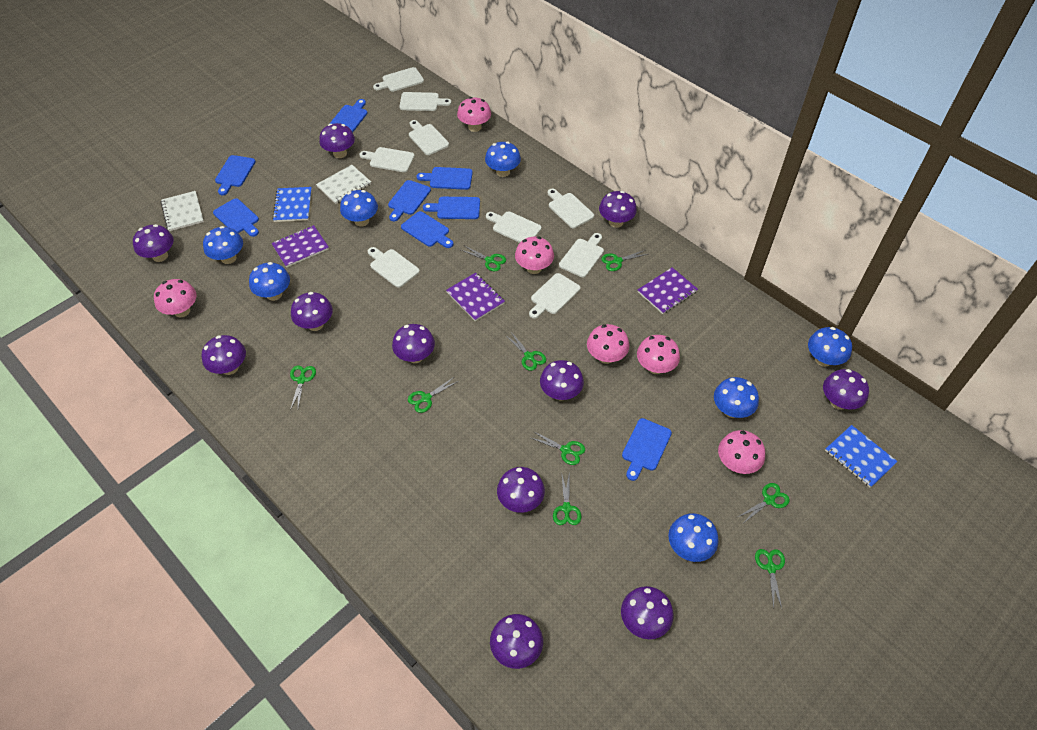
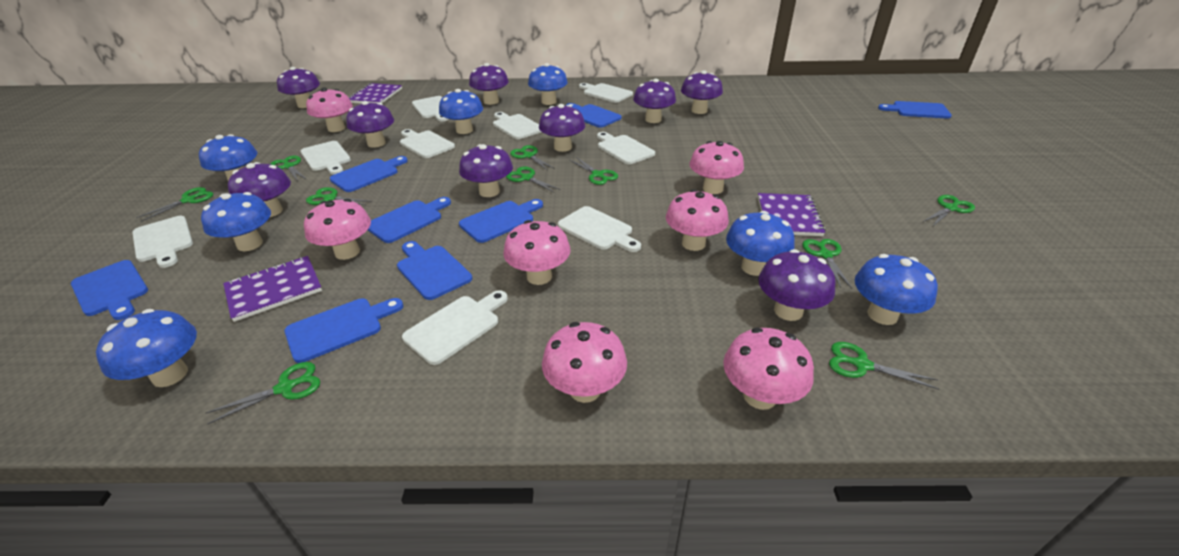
blue notebook: 2 -> 0
green scissors: 9 -> 10
pink mushroom: 6 -> 7
purple mushroom: 11 -> 9
white notebook: 2 -> 0

